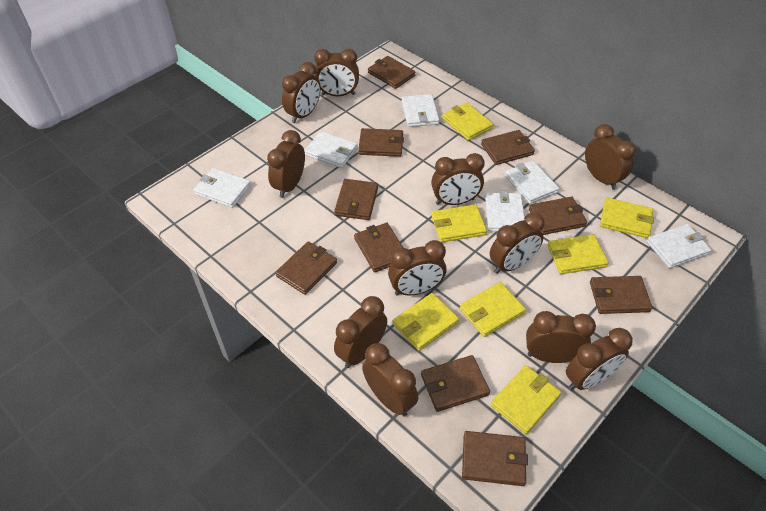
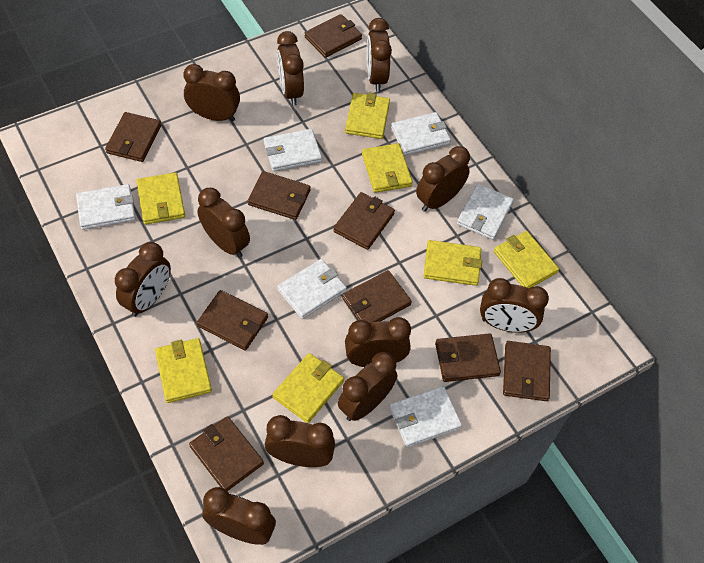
brown wallet: 10 -> 9

